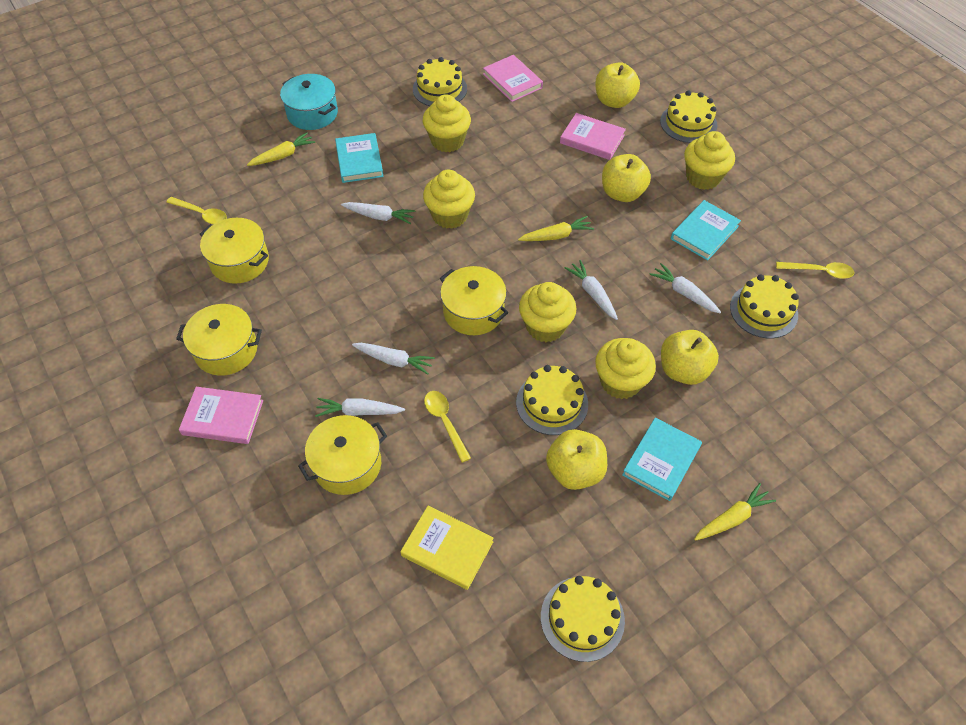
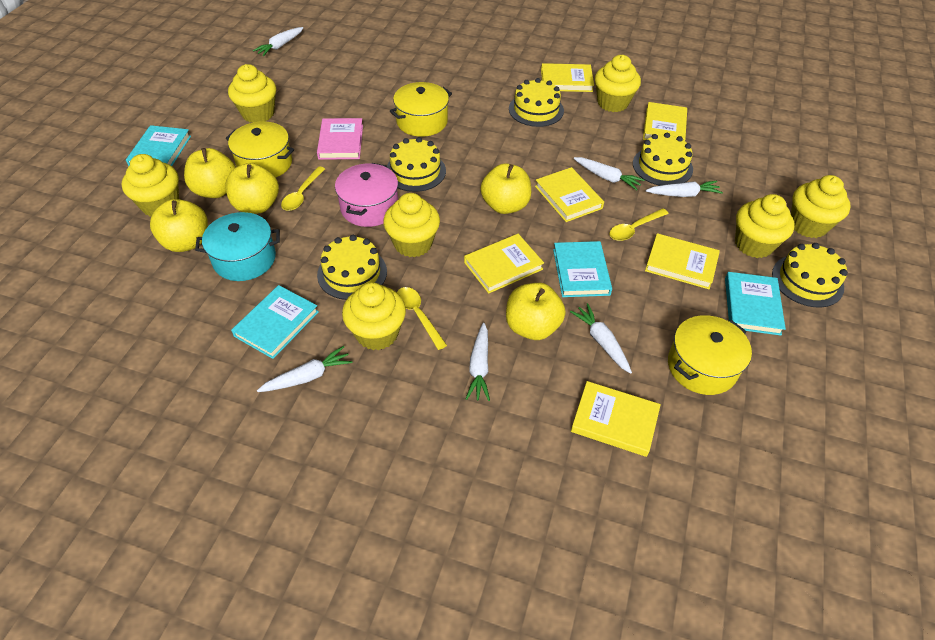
pink book: 3 -> 1
pink pot: 0 -> 1
turquoise book: 3 -> 4
white carrot: 5 -> 6
yellow apple: 4 -> 5
yellow book: 1 -> 6
yellow carrot: 3 -> 0
yellow cupcake: 5 -> 7
yellow pot: 4 -> 3

